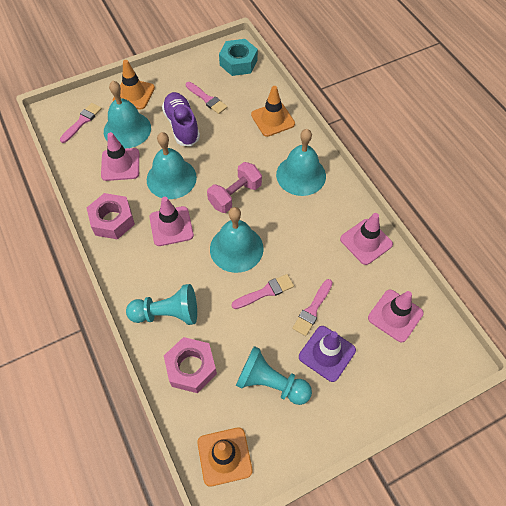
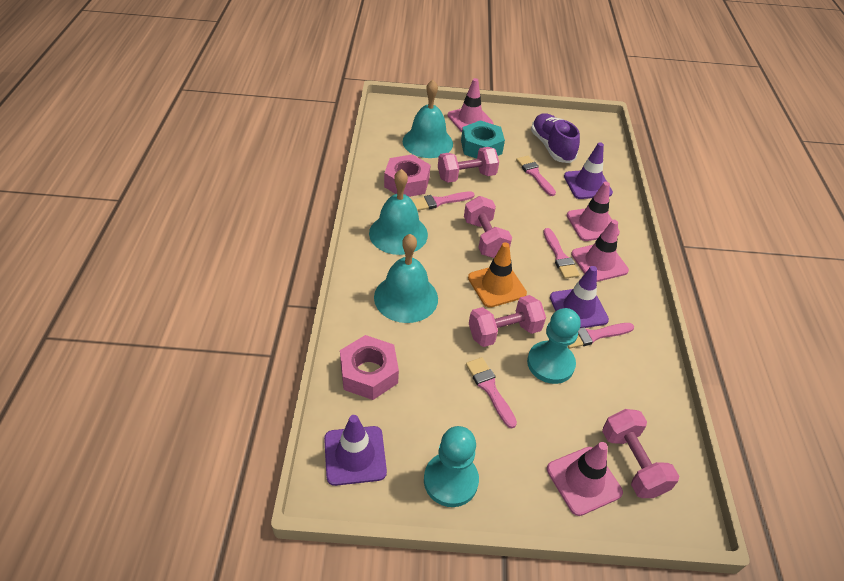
orange traffic cone: 3 -> 1
pink brush: 4 -> 5
pink dumbbell: 1 -> 4
purple traffic cone: 1 -> 3
turquoise bell: 4 -> 3

